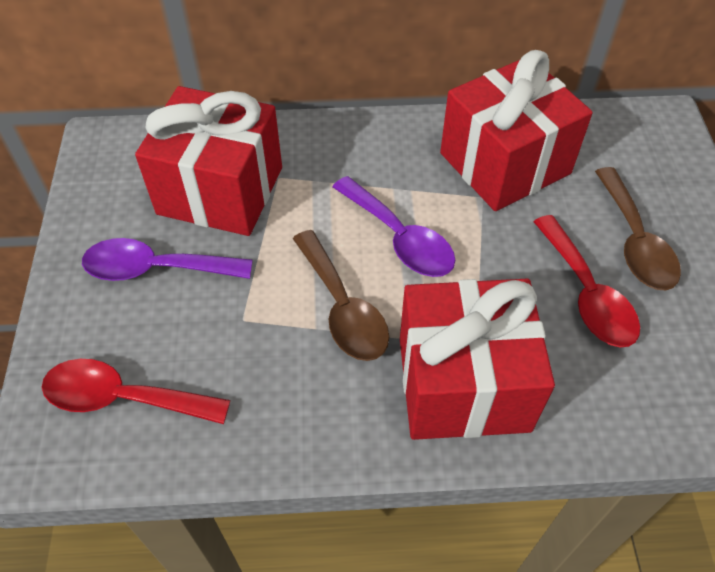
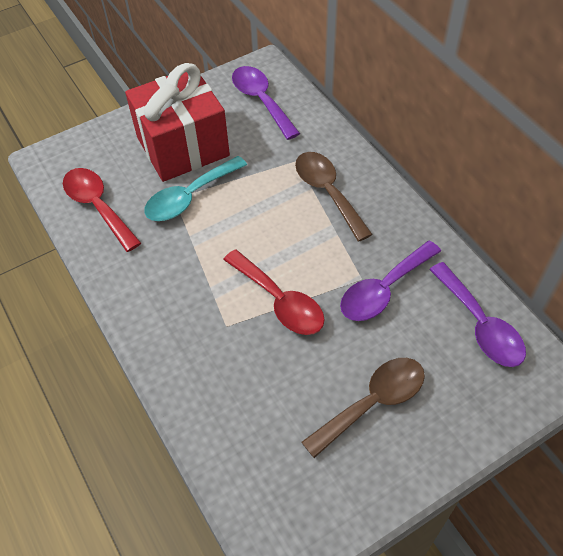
purple spoon: 2 -> 3
red gift: 3 -> 1
turquoise spoon: 0 -> 1

